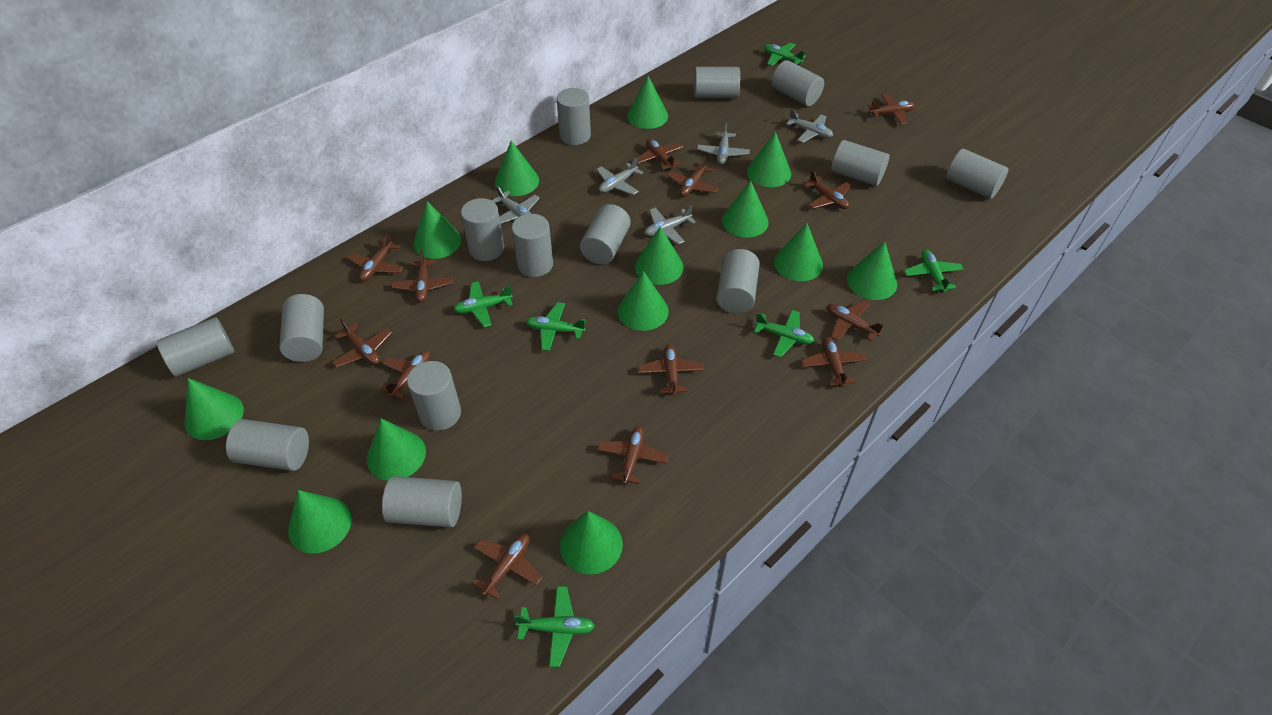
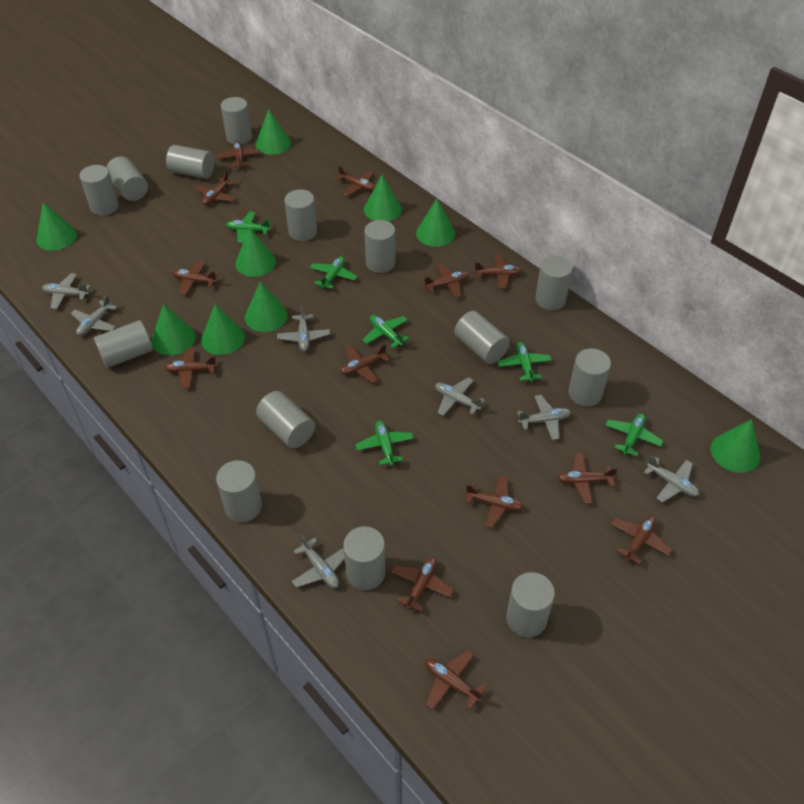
green cone: 13 -> 9
grey plane: 5 -> 7

